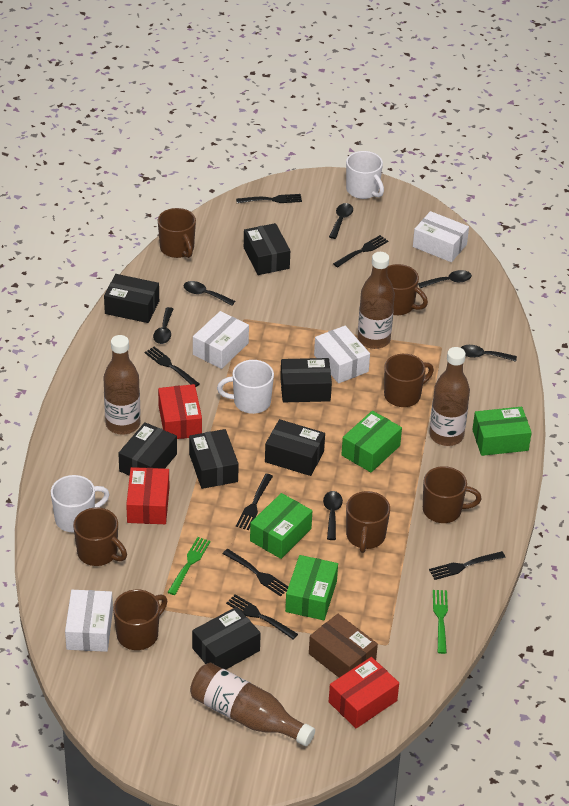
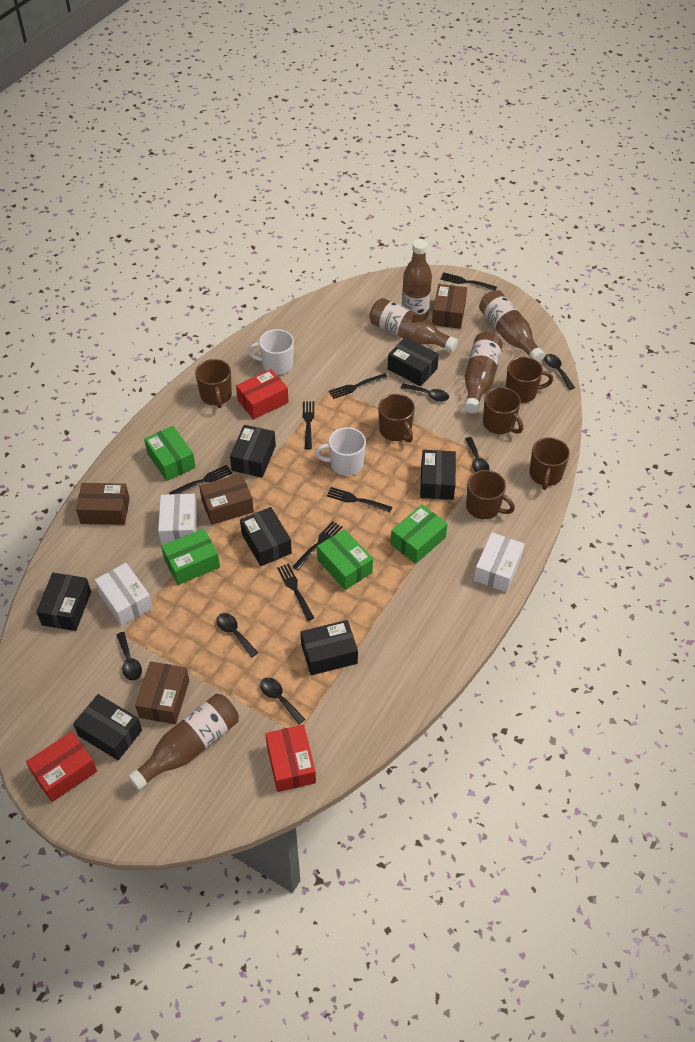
brown bottle: 4 -> 5
brown box: 1 -> 4
brown mug: 7 -> 6
green fork: 2 -> 0
white box: 4 -> 3
white mug: 3 -> 2

